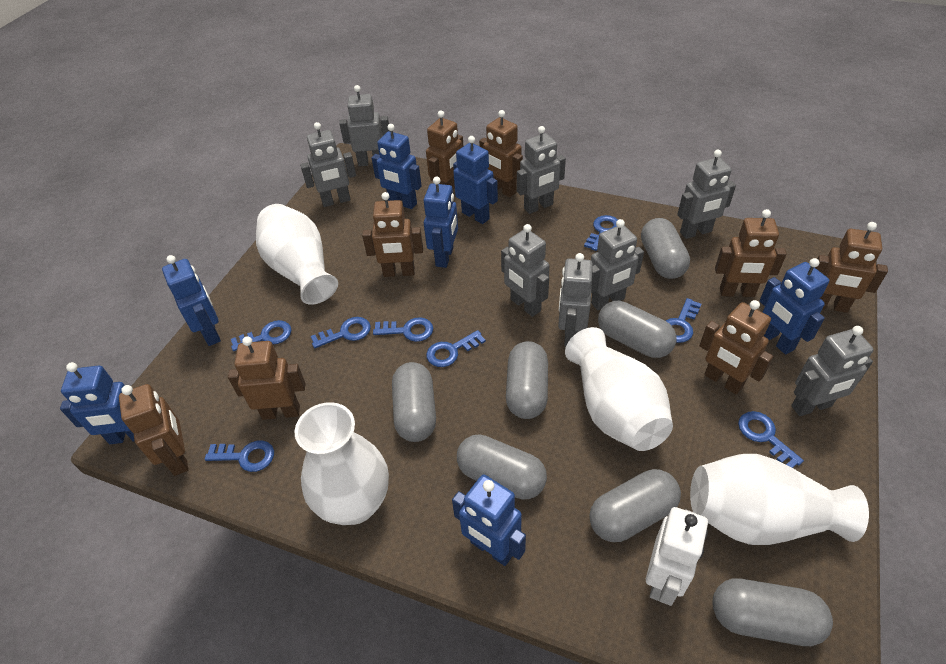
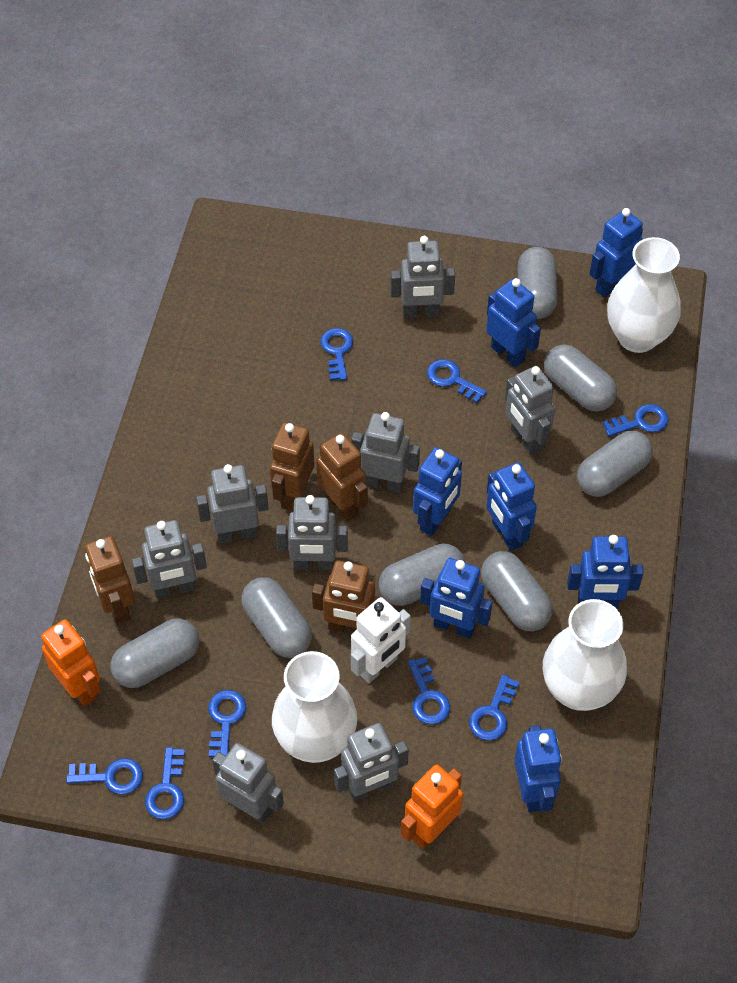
brown robot: 8 -> 4
orange robot: 0 -> 2
white vase: 4 -> 3

